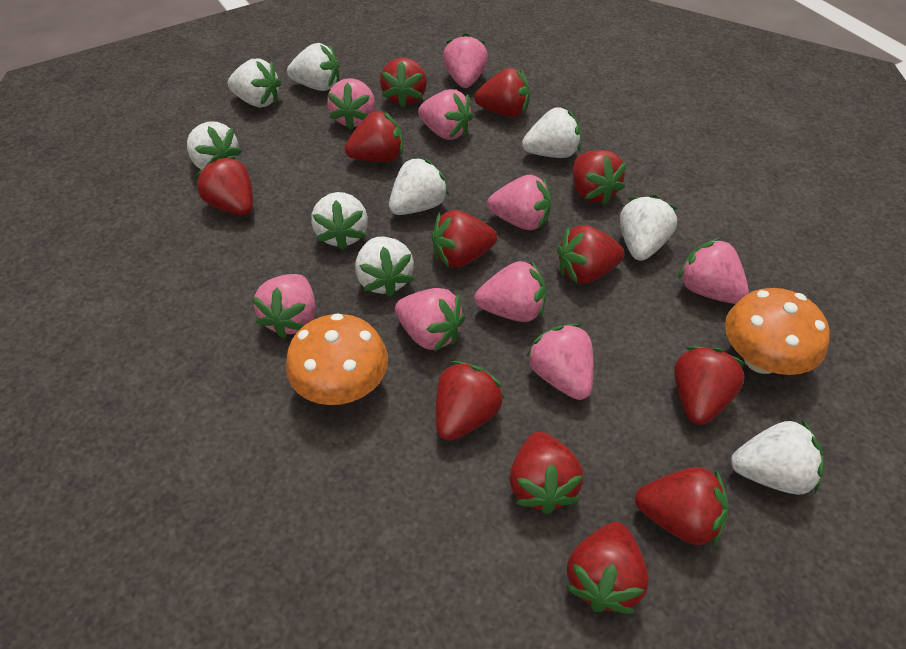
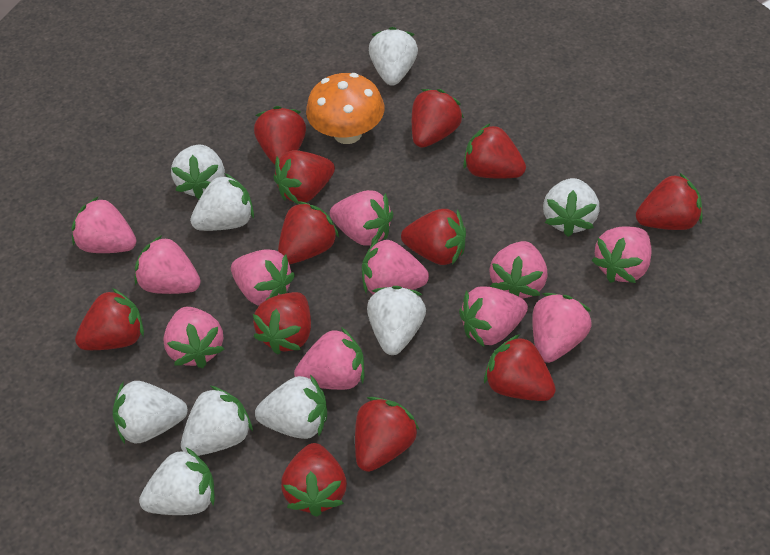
orange mushroom: 2 -> 1
pink strawberry: 9 -> 11

